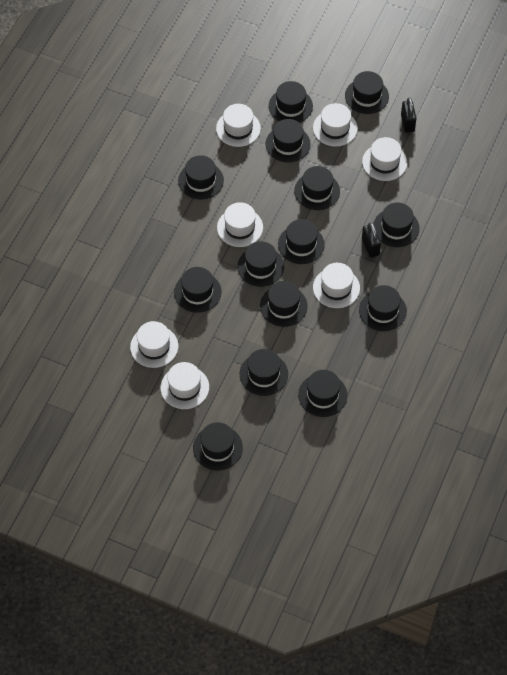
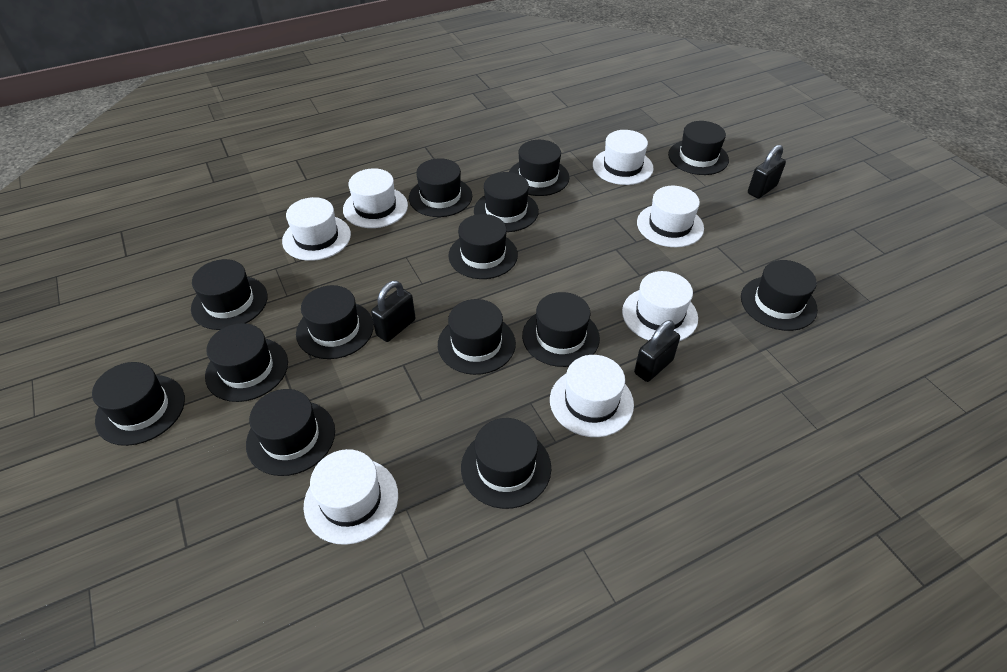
black padlock: 2 -> 3

